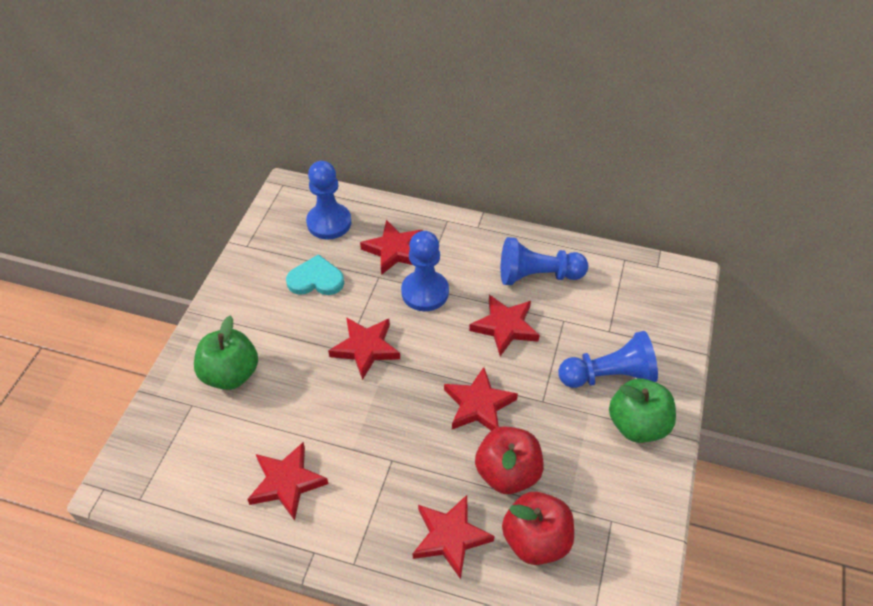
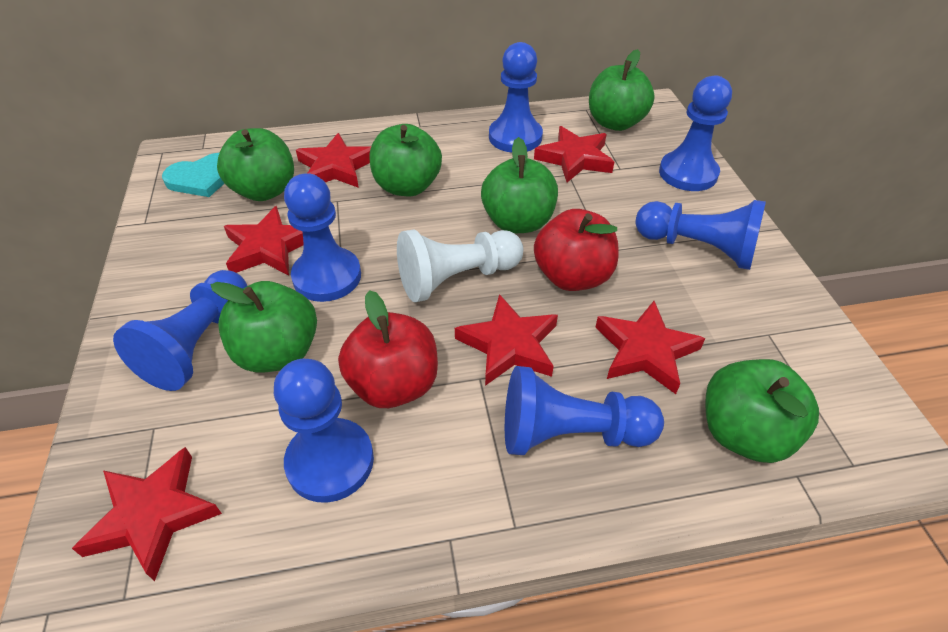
blue pawn: 4 -> 7
green apple: 2 -> 6
white pawn: 0 -> 1

